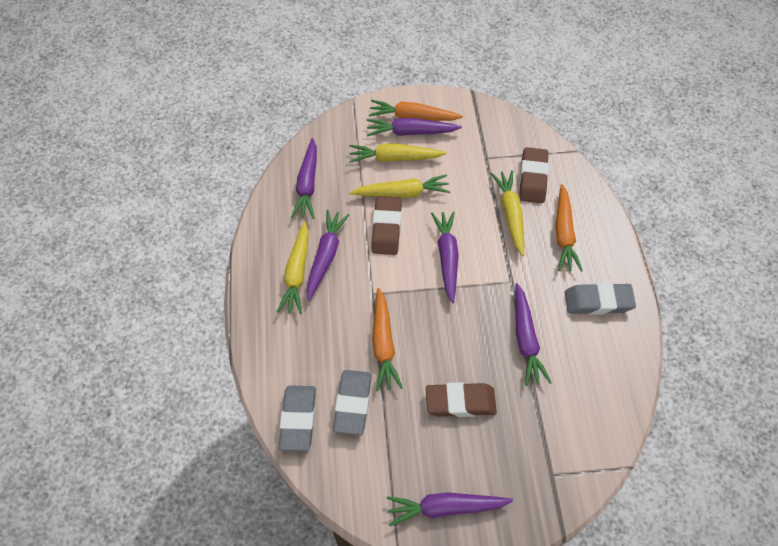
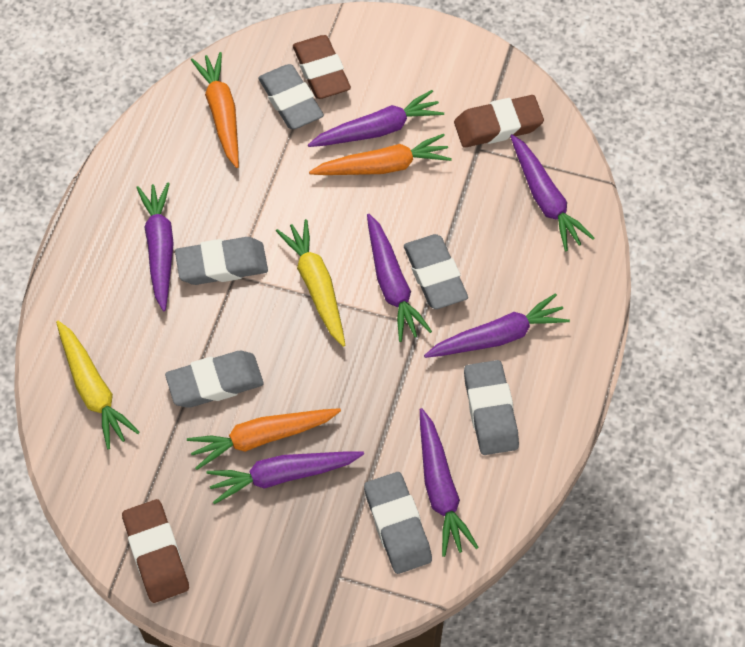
grey eraser: 3 -> 6
purple carrot: 6 -> 7
yellow carrot: 4 -> 2

